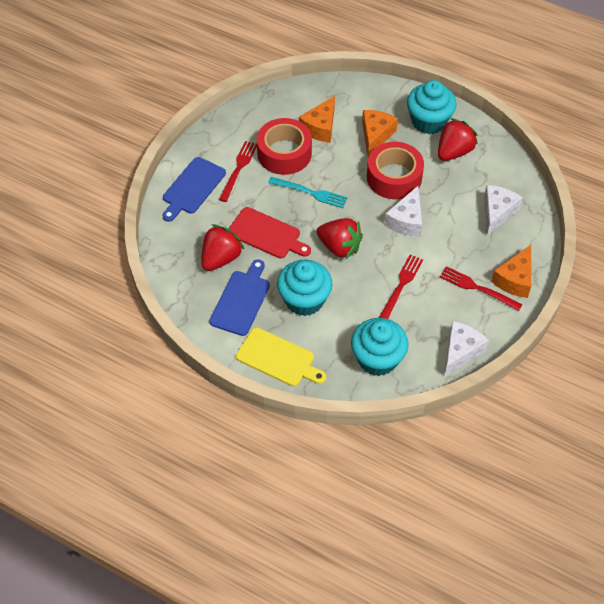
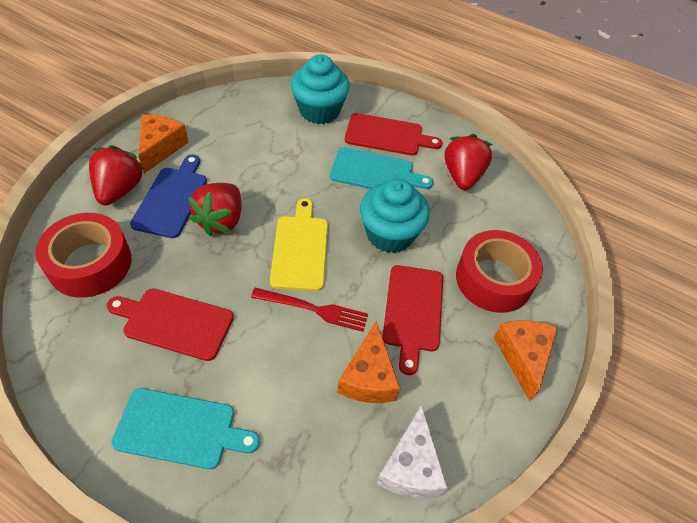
blue cutting board: 2 -> 1
red cutting board: 1 -> 3
red fork: 3 -> 1
turquoise cupcake: 3 -> 2
turquoise cutting board: 0 -> 2
turquoise fork: 1 -> 0
white cheese: 3 -> 1

